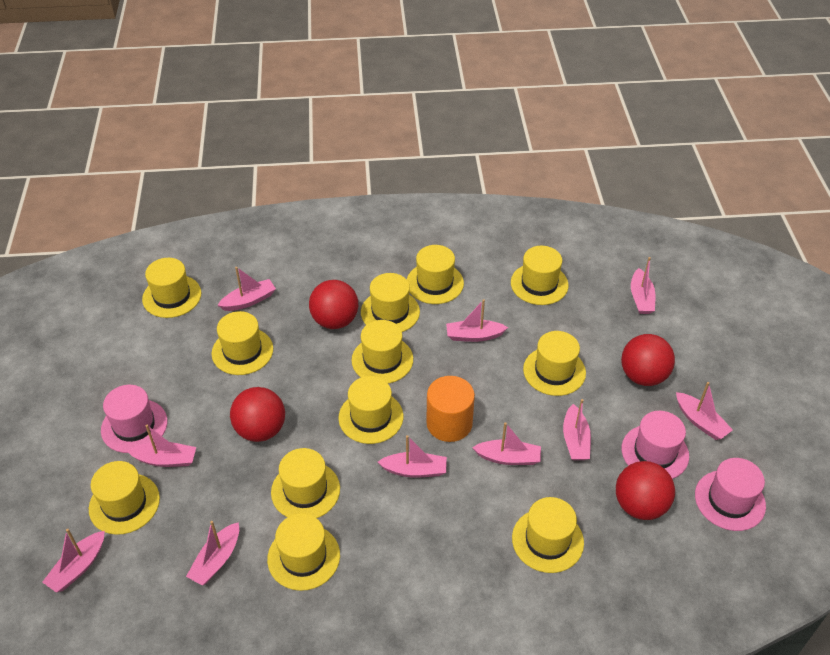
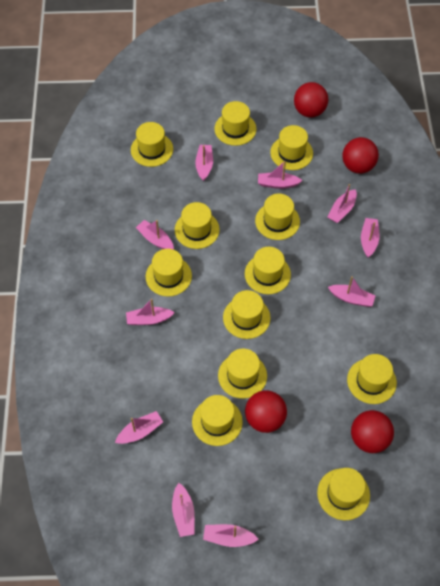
orange cylinder: 1 -> 0
pink hat: 3 -> 0

